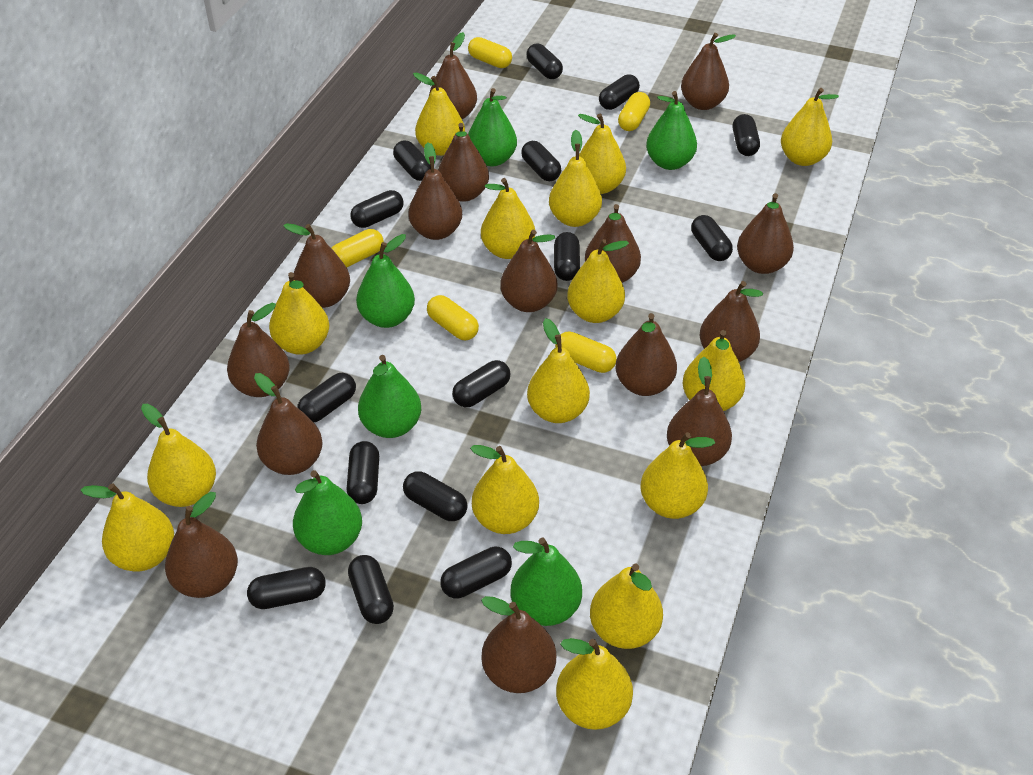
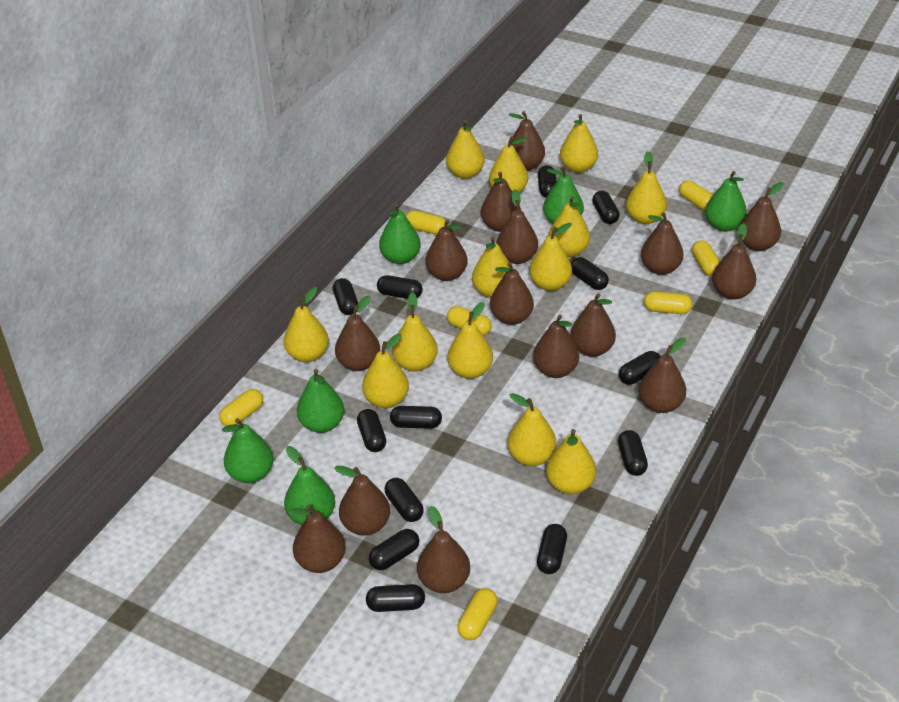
black capsule: 15 -> 13
yellow capsule: 5 -> 7
yellow pear: 15 -> 13

